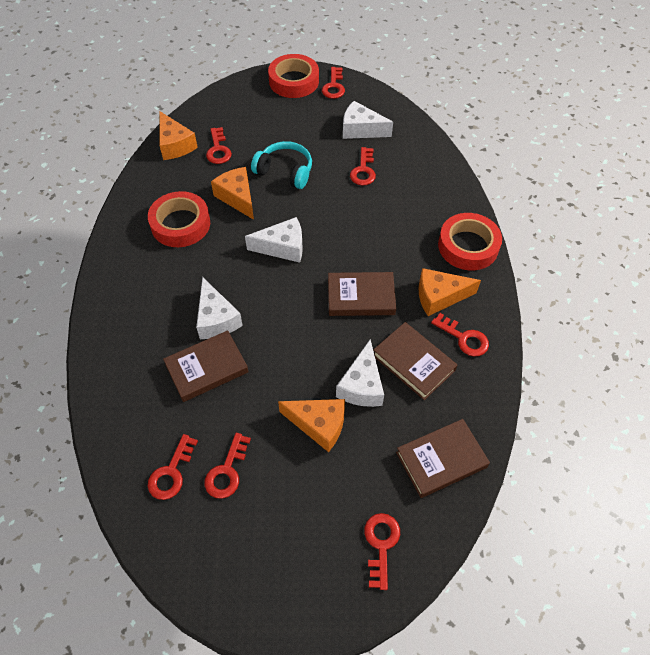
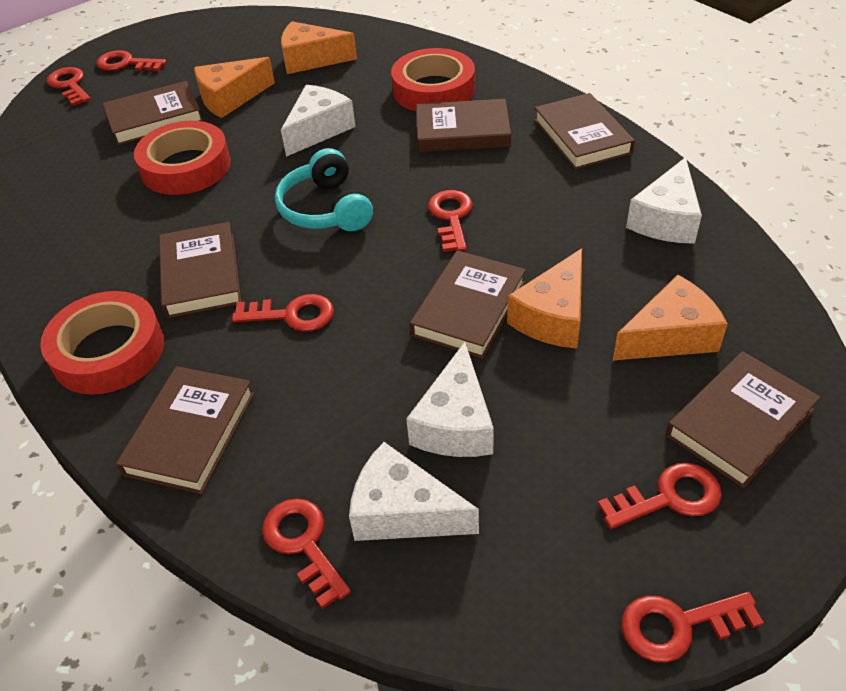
brown book: 4 -> 7

